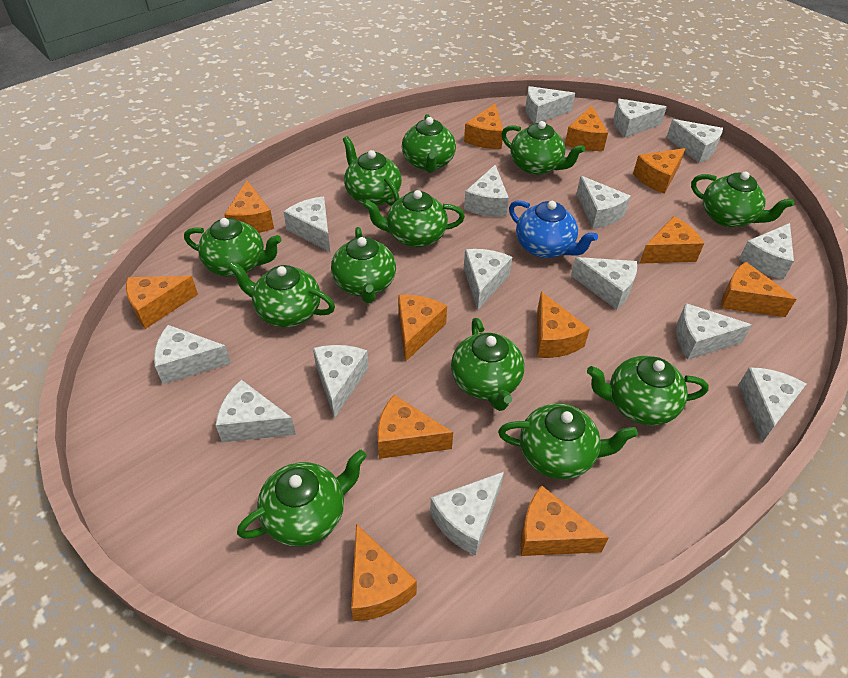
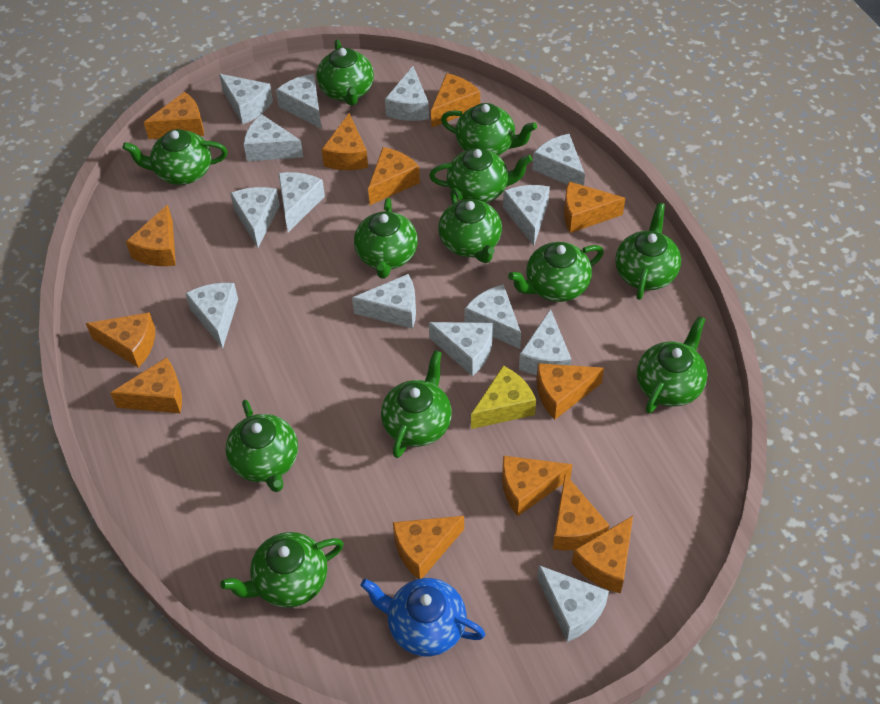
orange cheese: 12 -> 13
white cheese: 15 -> 14
yellow cheese: 0 -> 1

